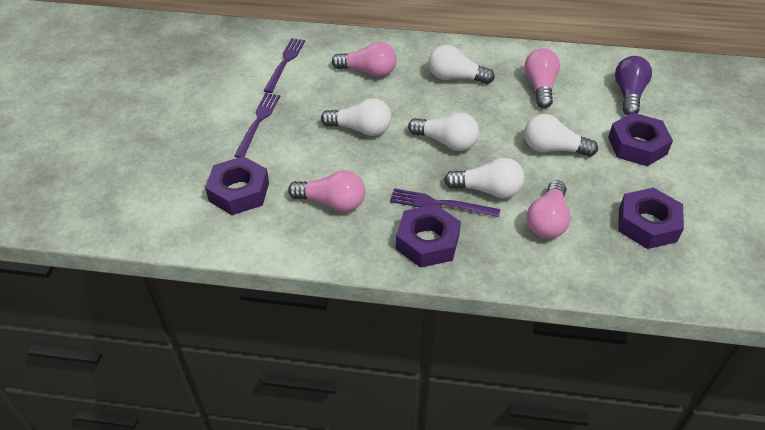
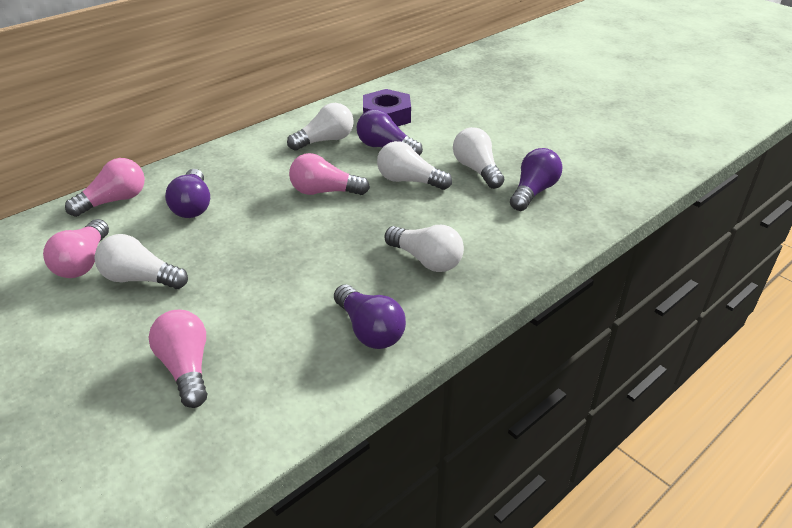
purple fork: 3 -> 0
purple light bulb: 1 -> 4
purple nut: 4 -> 1

